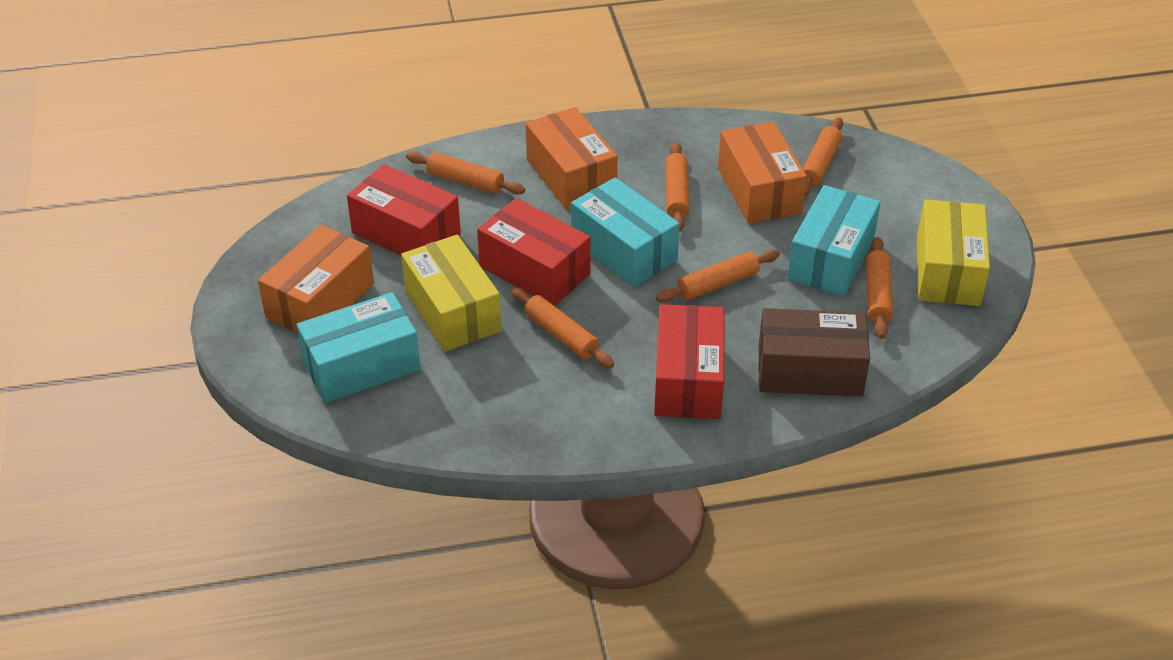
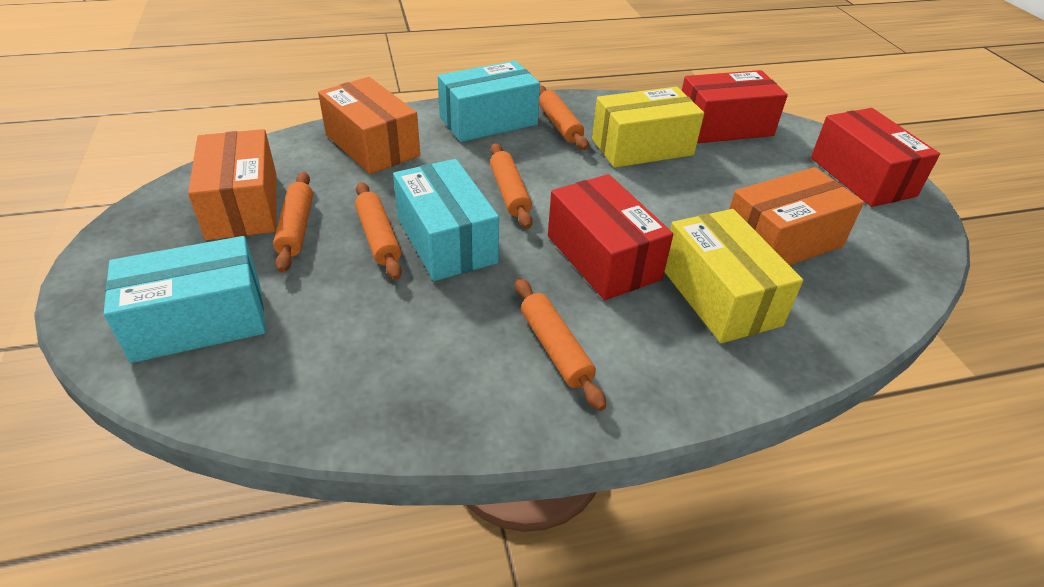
brown box: 1 -> 0
orange rolling pin: 6 -> 5

